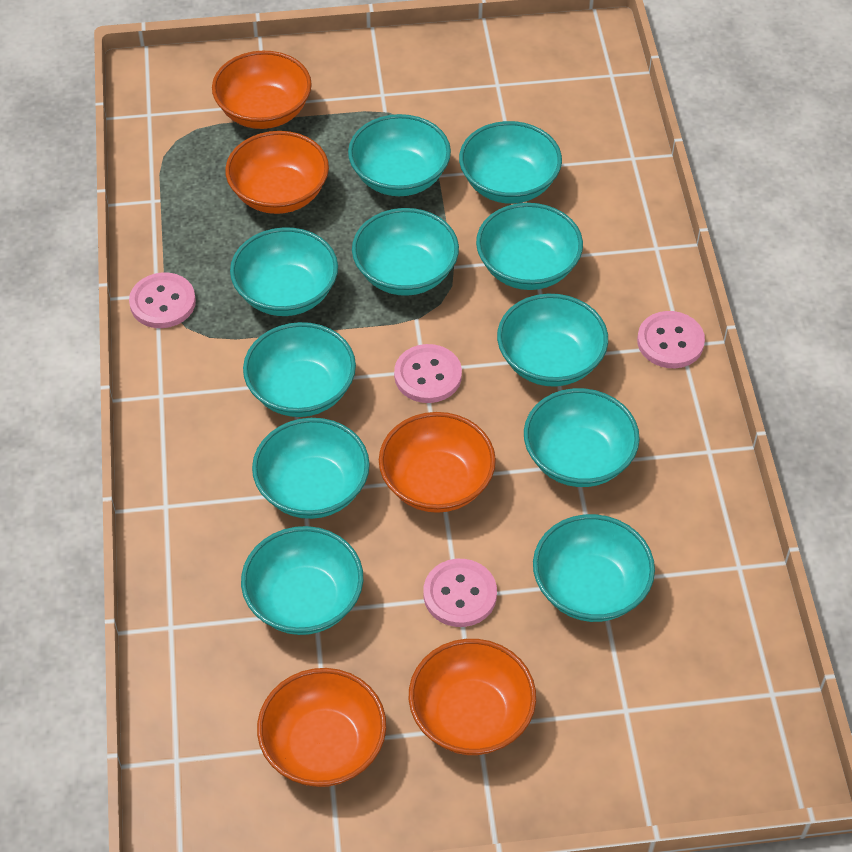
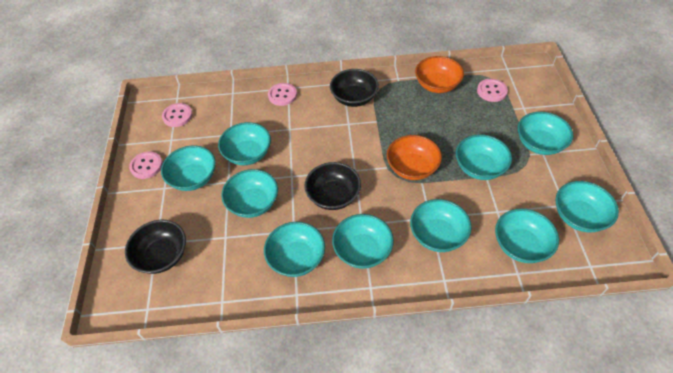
black bowl: 0 -> 3
orange bowl: 5 -> 2
turquoise bowl: 11 -> 10

